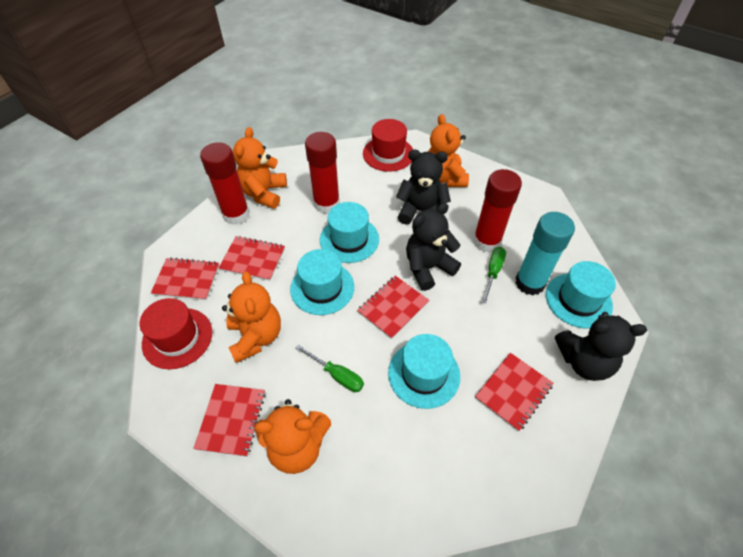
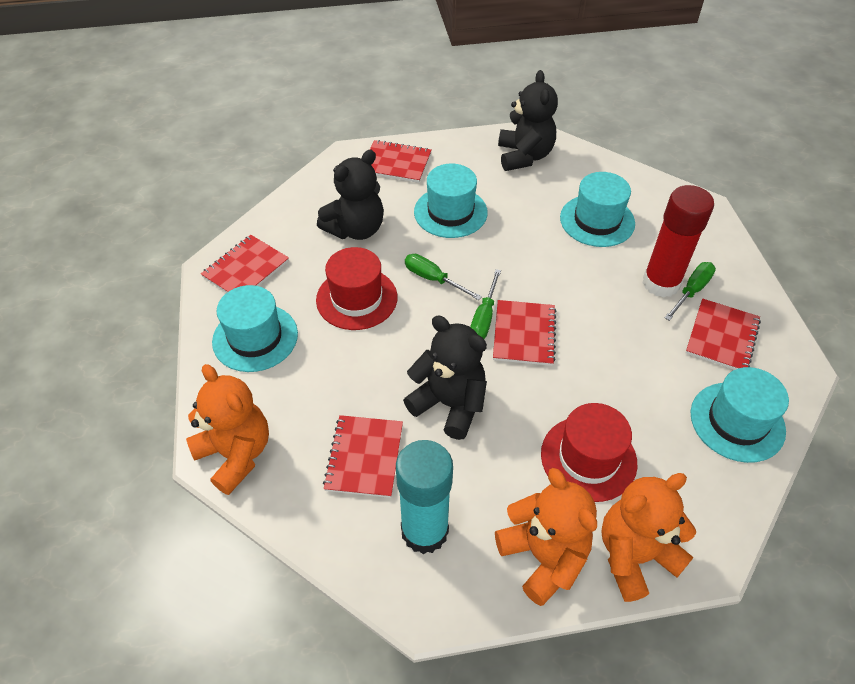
green screwdriver: 2 -> 3
orange teddy bear: 4 -> 3
red glue stick: 3 -> 1

